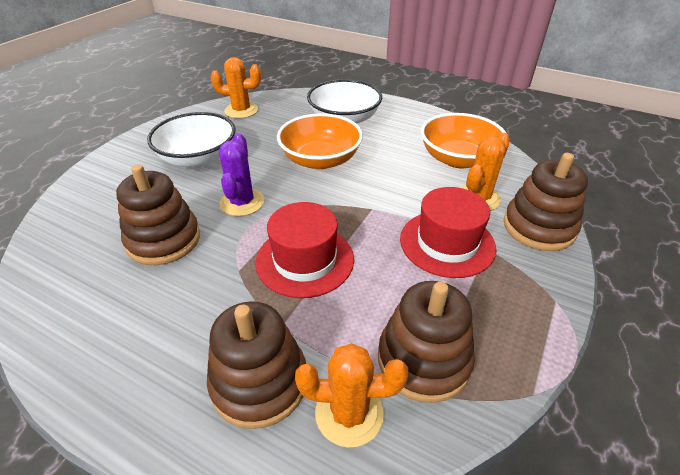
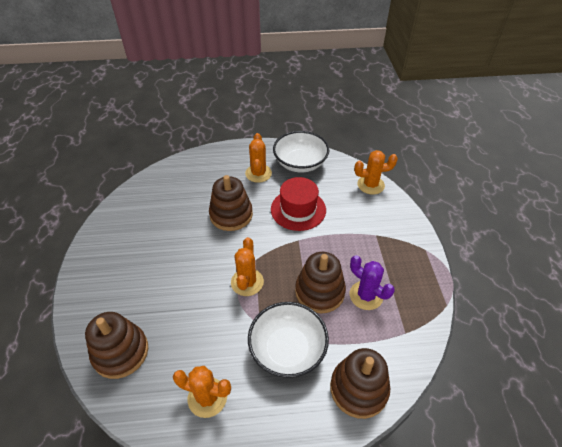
orange bowl: 2 -> 0
orange cactus: 3 -> 4
red hat: 2 -> 1

